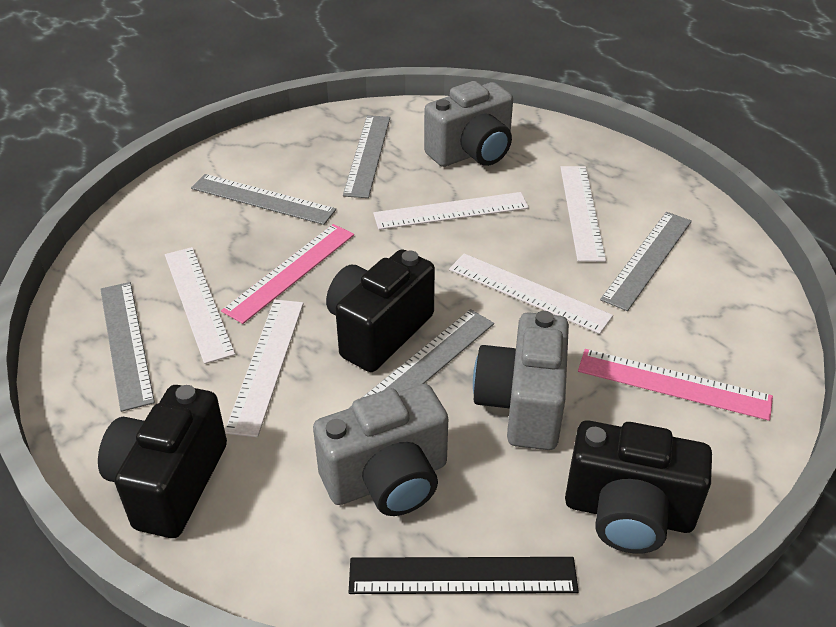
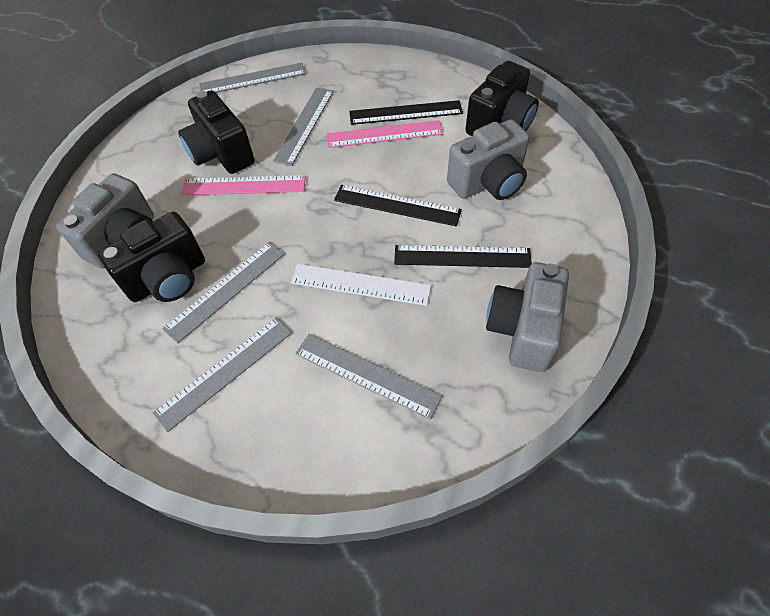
black ruler: 1 -> 3
white ruler: 5 -> 1

